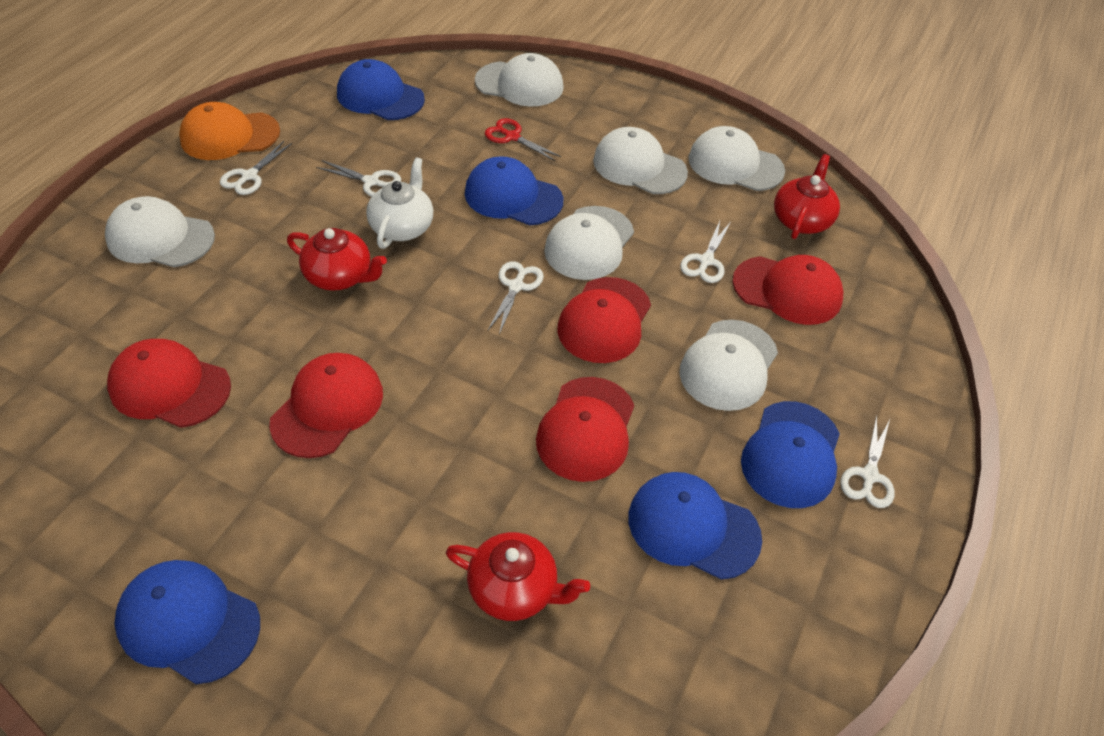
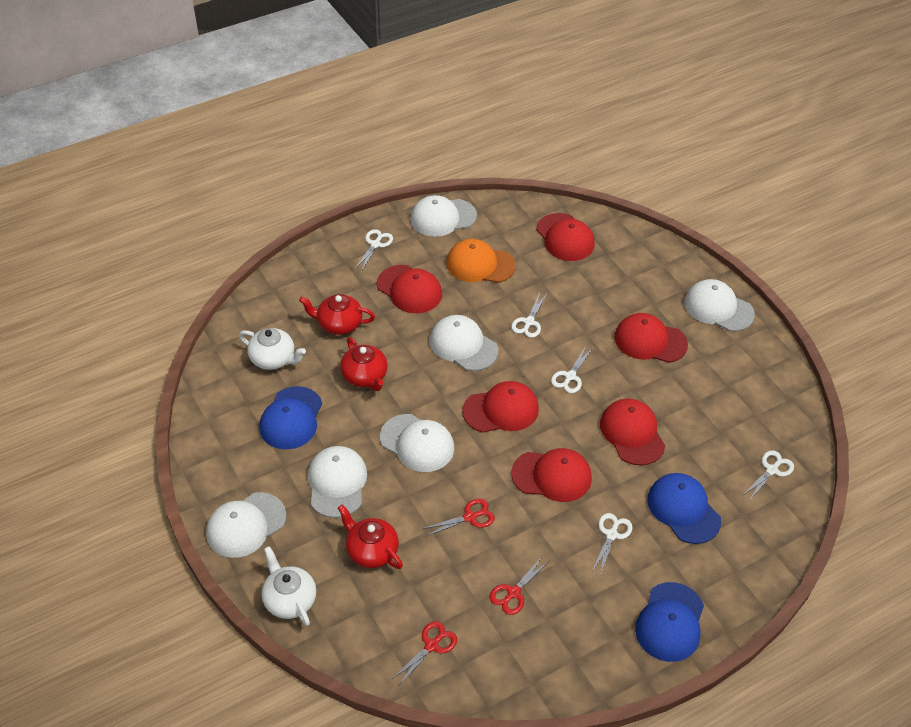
blue cap: 5 -> 3
red cap: 5 -> 6
red scissors: 1 -> 3
white teapot: 1 -> 2

